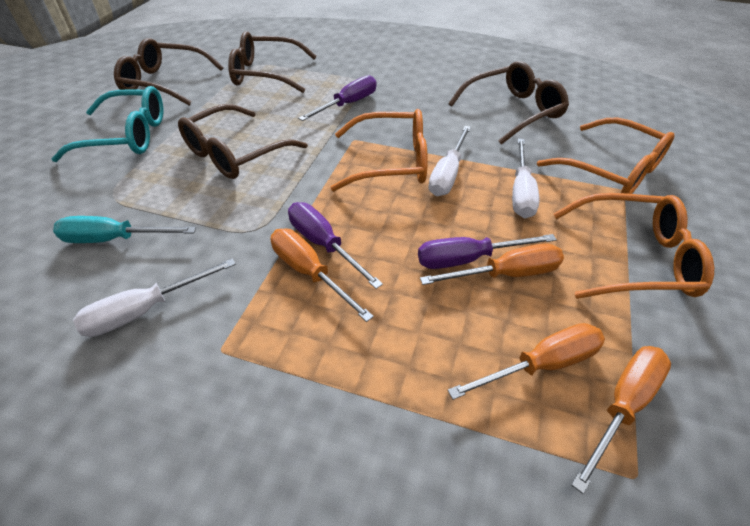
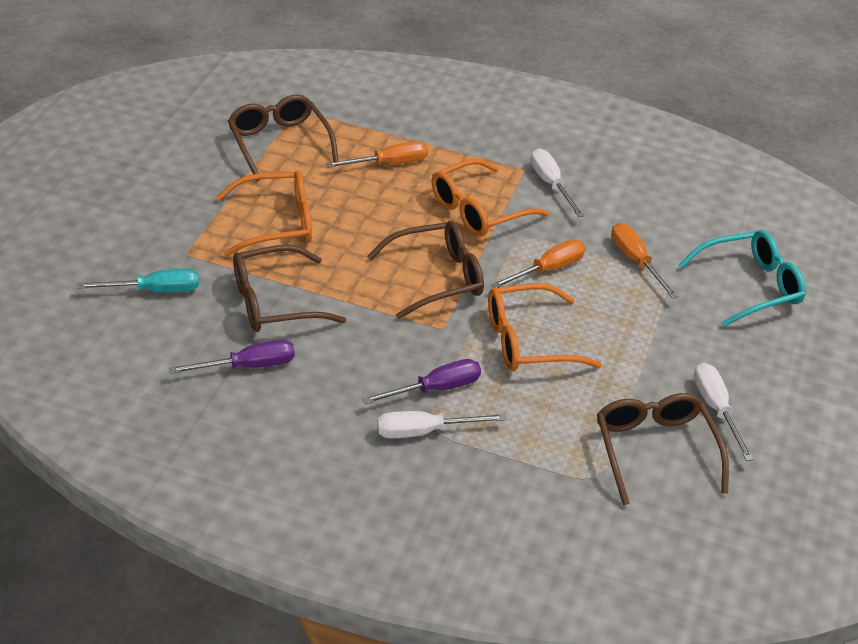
orange screwdriver: 4 -> 3
purple screwdriver: 3 -> 2

